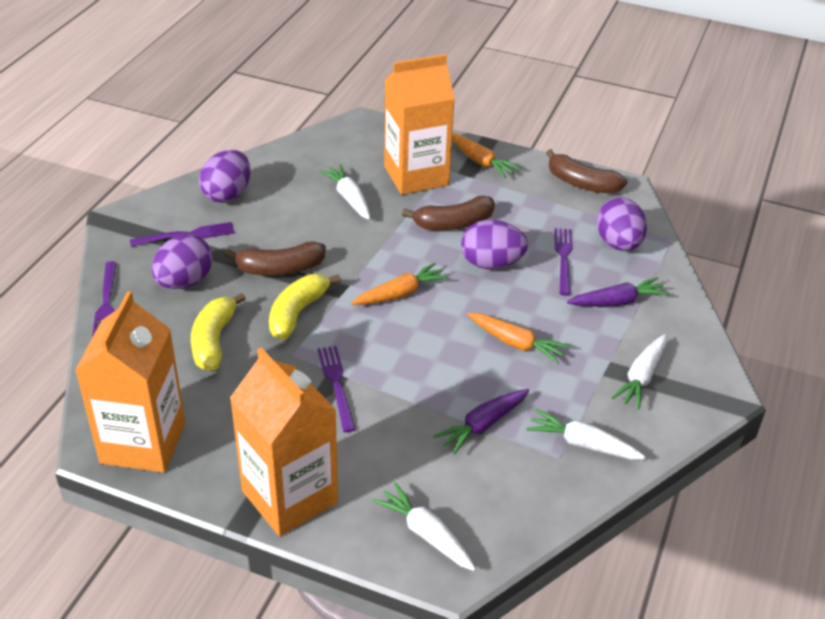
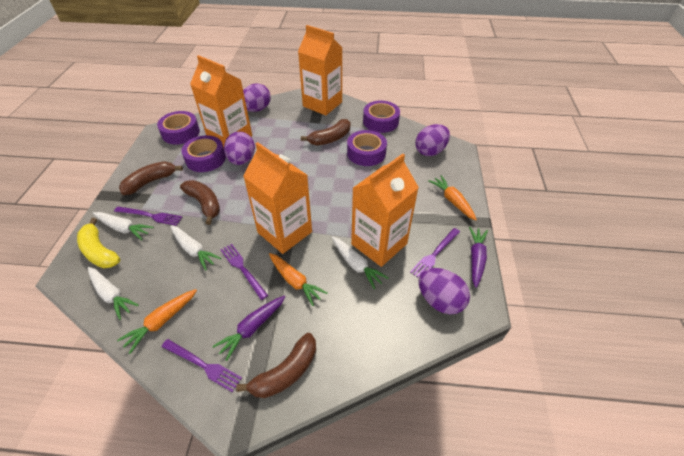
brown banana: 3 -> 4
orange carton: 3 -> 4
purple tape: 0 -> 4
yellow banana: 2 -> 1

